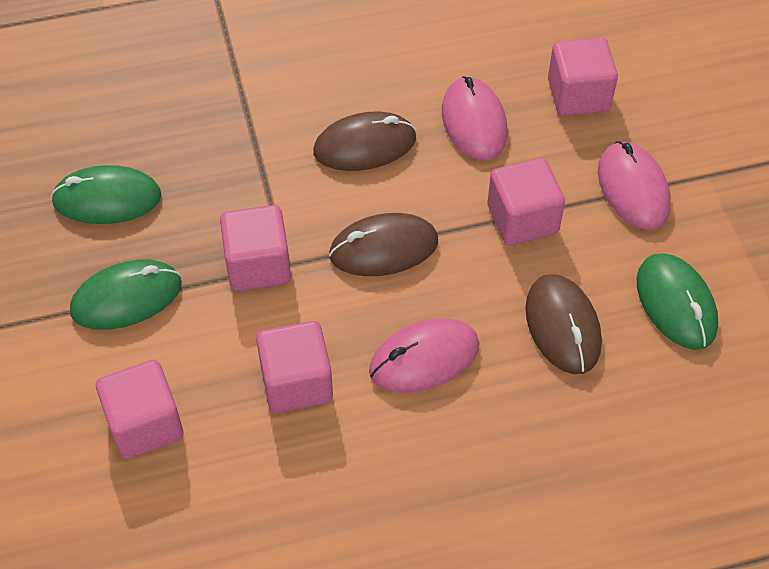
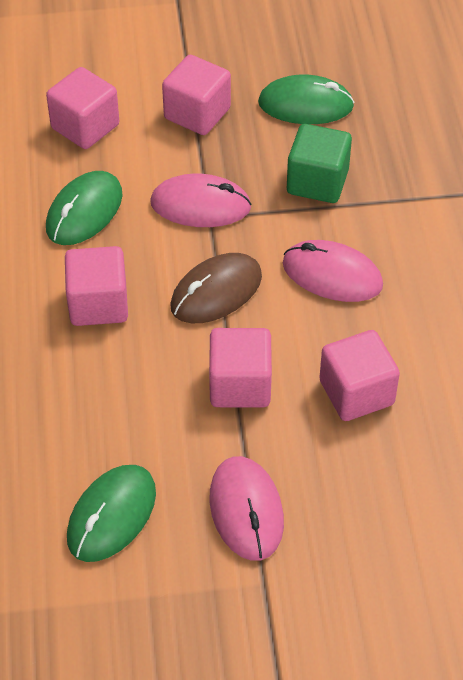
brown mouse: 3 -> 1
green cube: 0 -> 1

